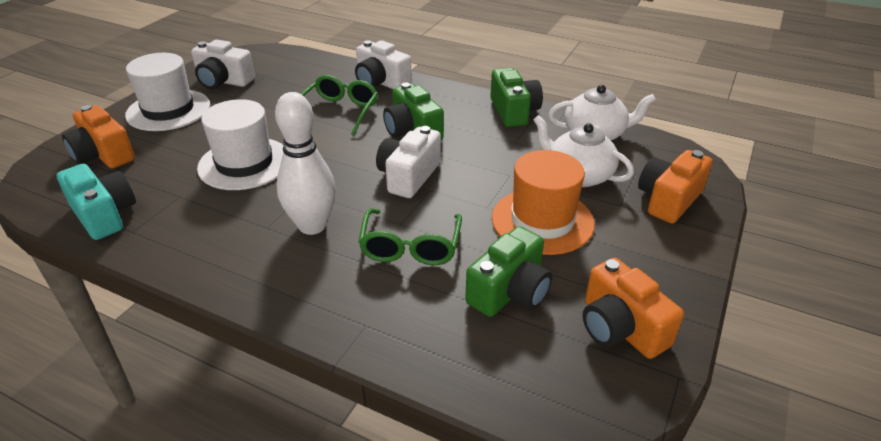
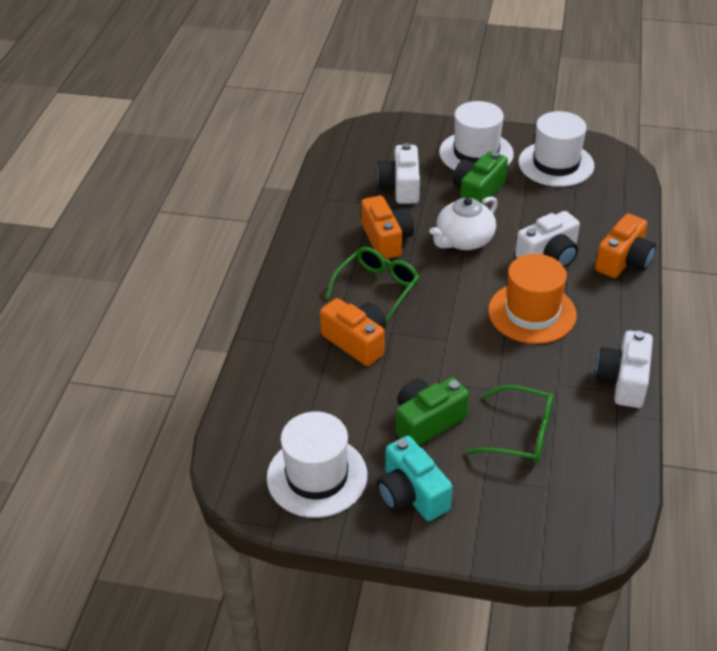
green camera: 3 -> 2
white bowling pin: 1 -> 0
white hat: 2 -> 3
white teapot: 2 -> 1

